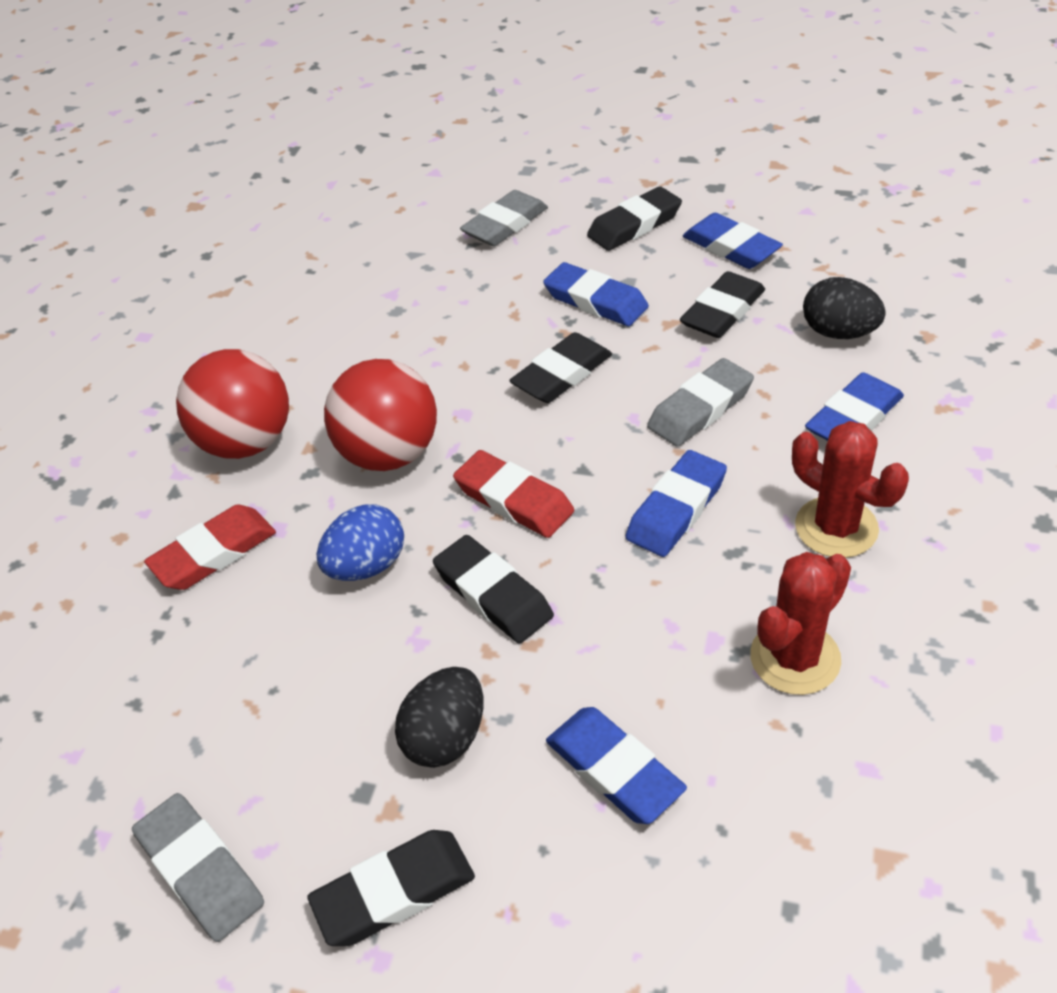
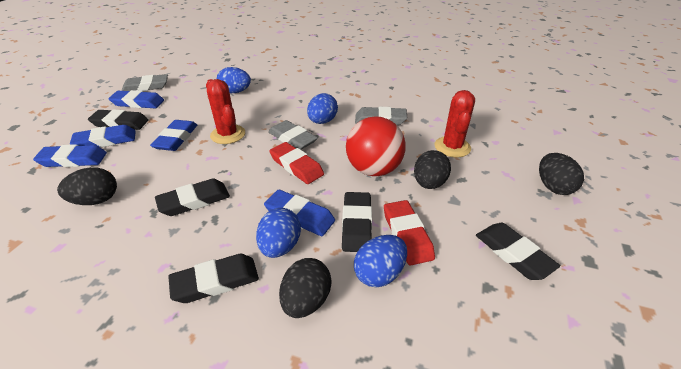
black egg: 2 -> 4
blue egg: 1 -> 4
red ball: 2 -> 1

